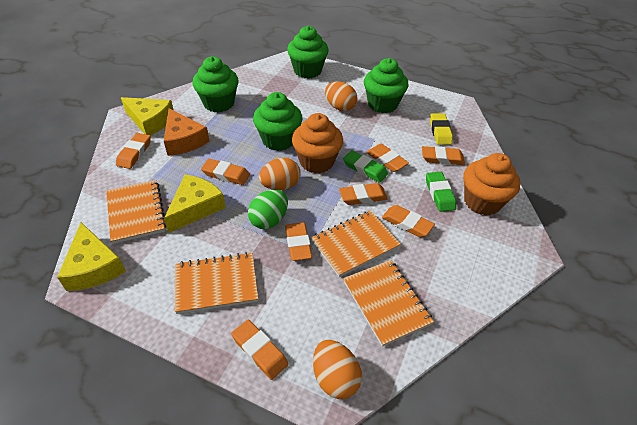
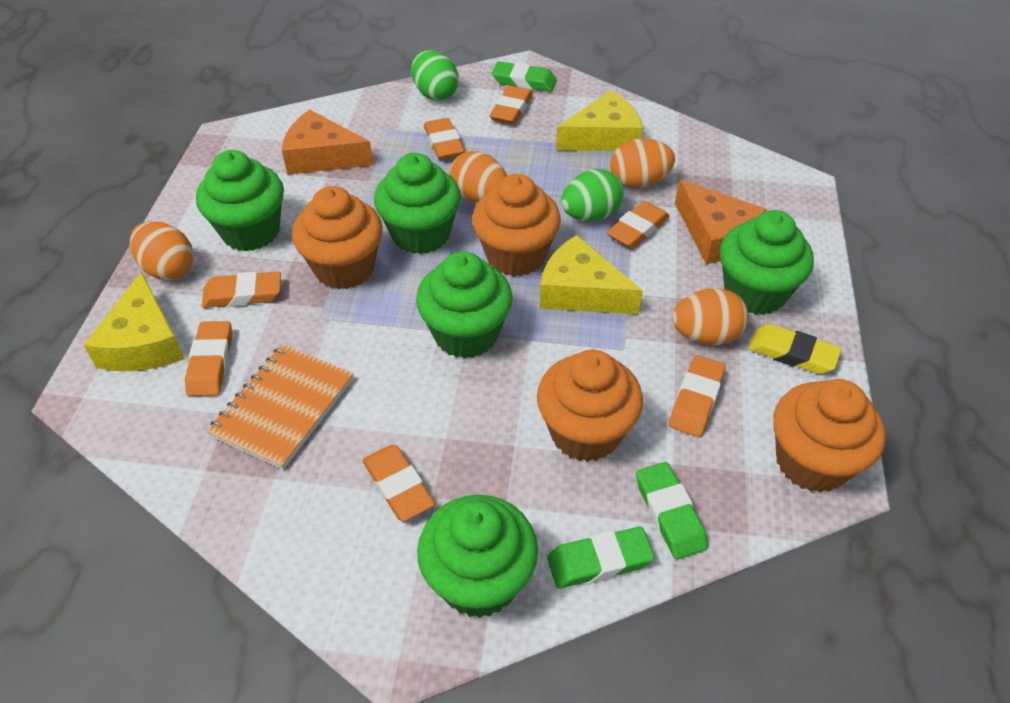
green cupcake: 4 -> 5
green egg: 1 -> 2
green eraser: 2 -> 3
orange cheese: 1 -> 2
orange cupcake: 2 -> 4
orange egg: 3 -> 4
orange eraser: 8 -> 7
orange notebook: 4 -> 1

